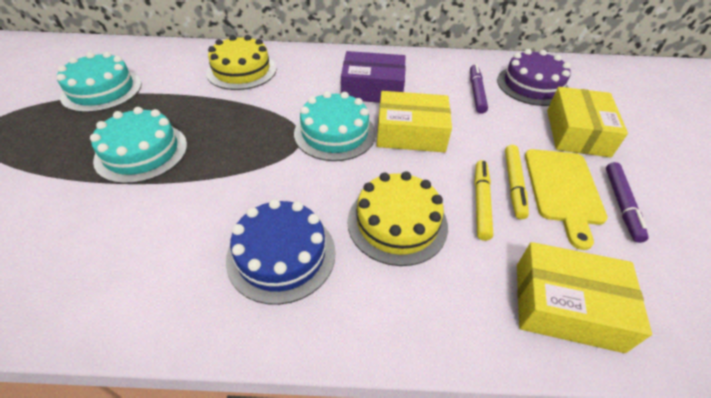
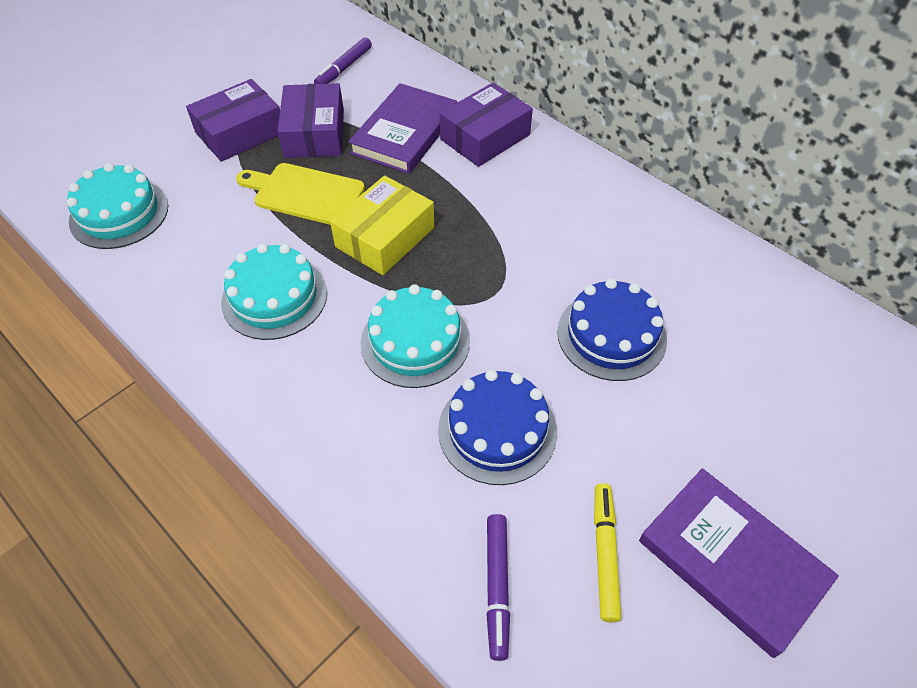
blue cake: 1 -> 2
purple book: 0 -> 2
purple box: 1 -> 3
purple cake: 1 -> 0
yellow box: 3 -> 1
yellow cake: 2 -> 0
yellow marker: 2 -> 1

